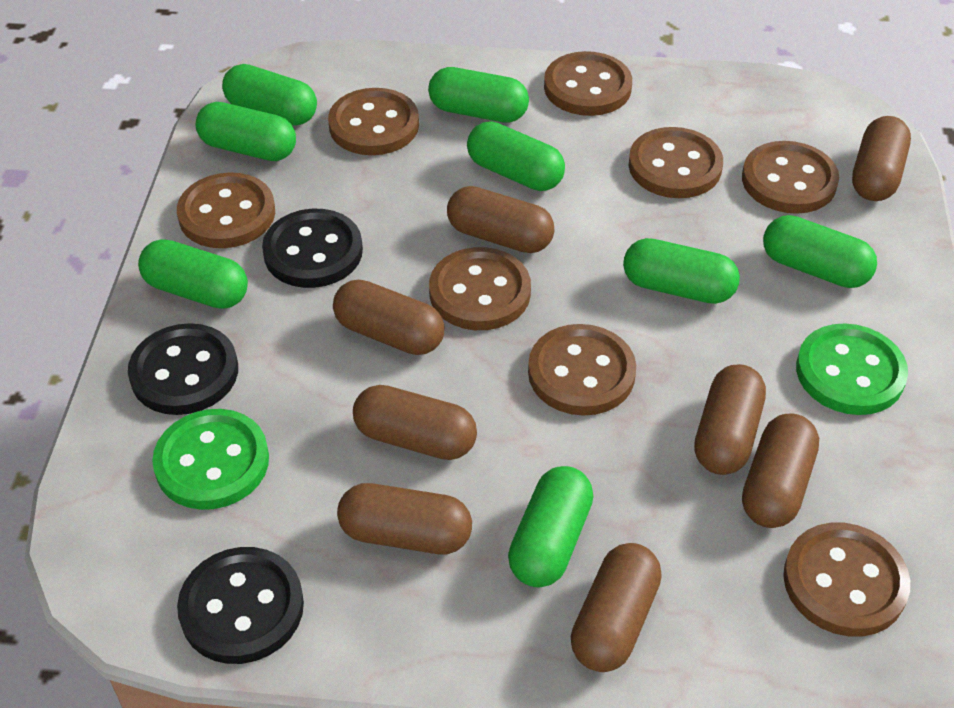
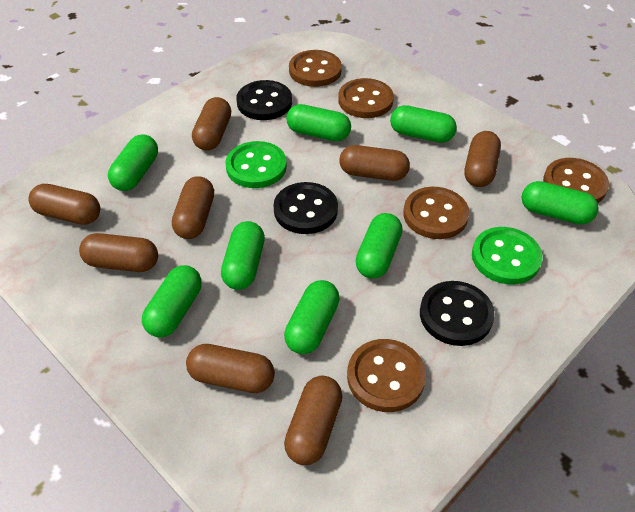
brown button: 8 -> 5

